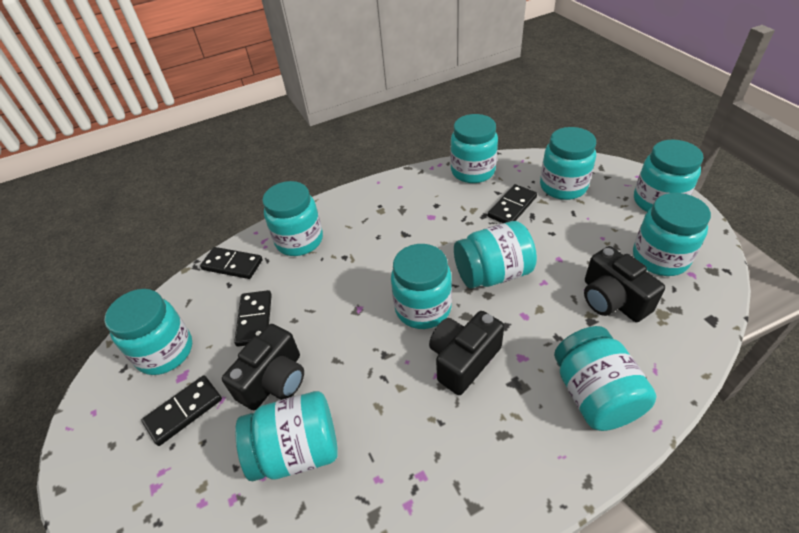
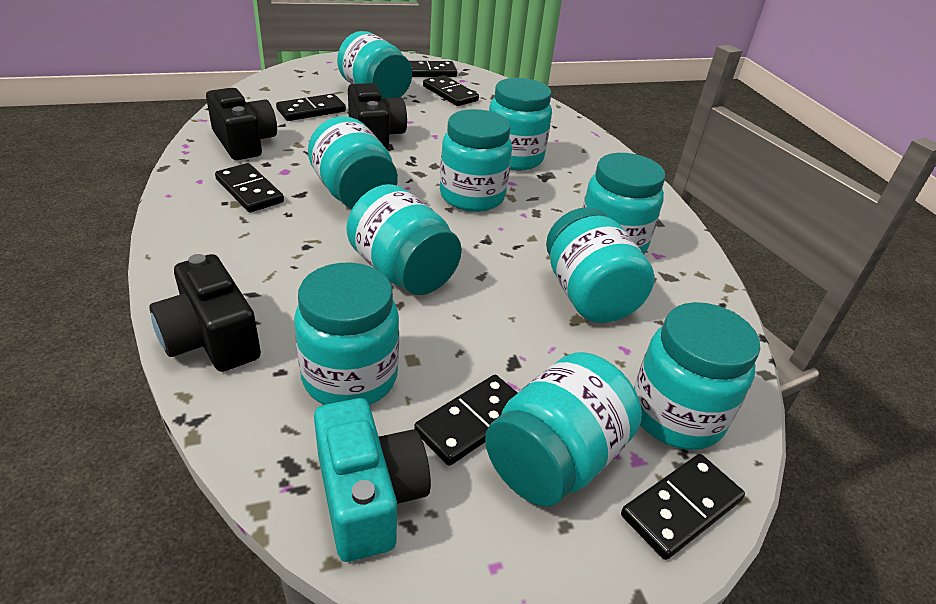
black domino: 4 -> 6
turquoise camera: 0 -> 1

